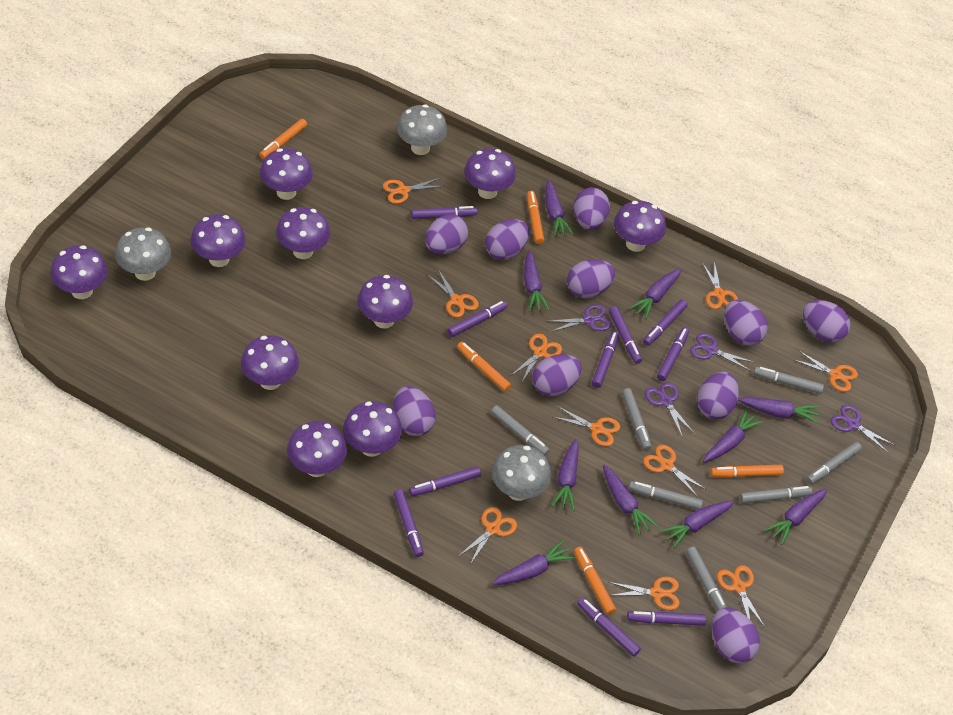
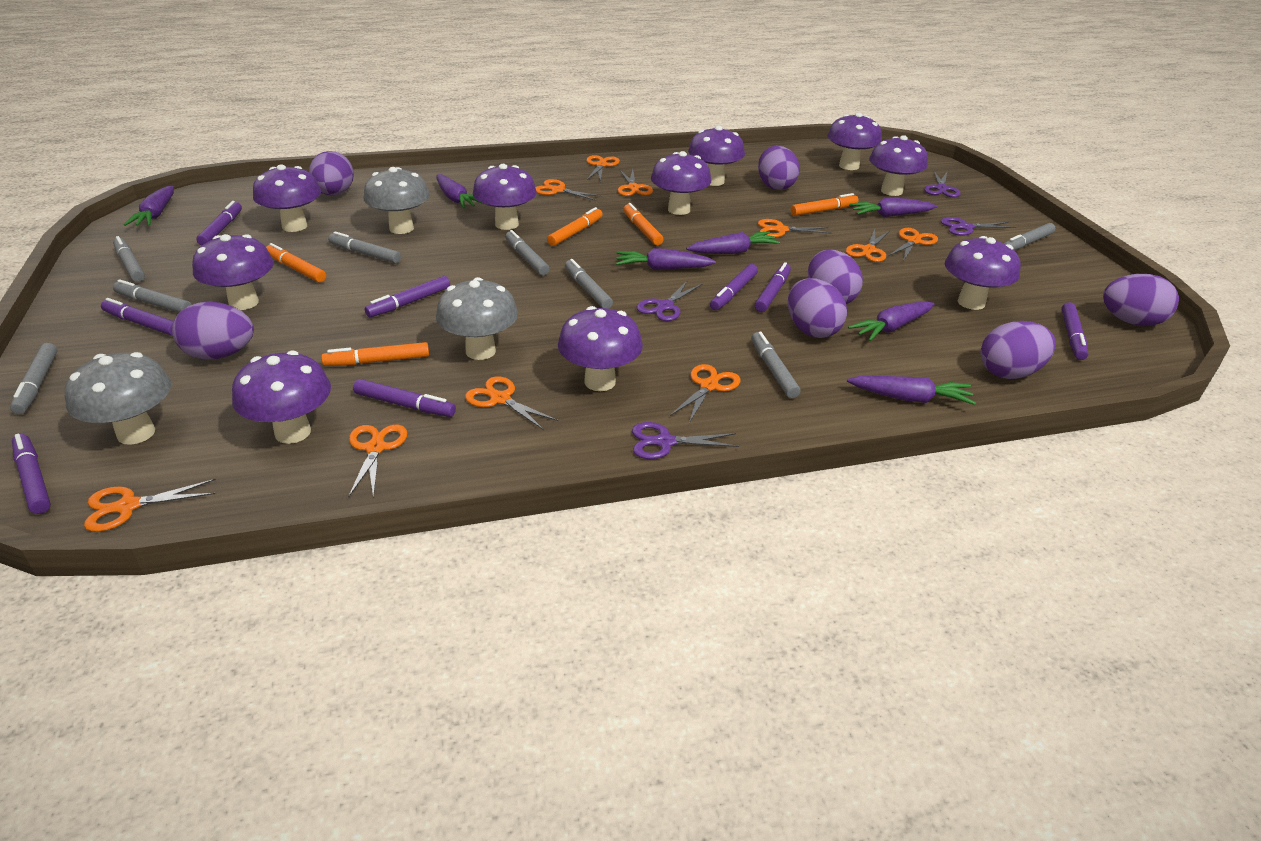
grey marker: 7 -> 8
purple carrot: 10 -> 7
purple egg: 10 -> 7
purple marker: 10 -> 8

